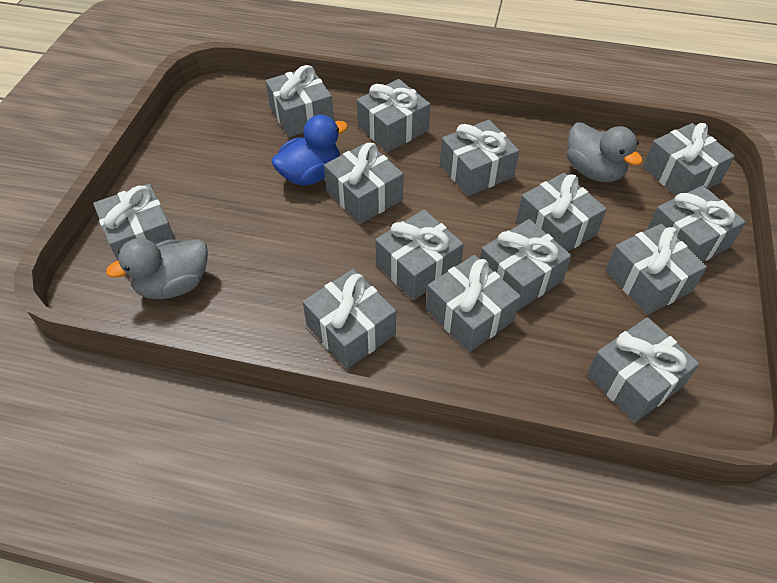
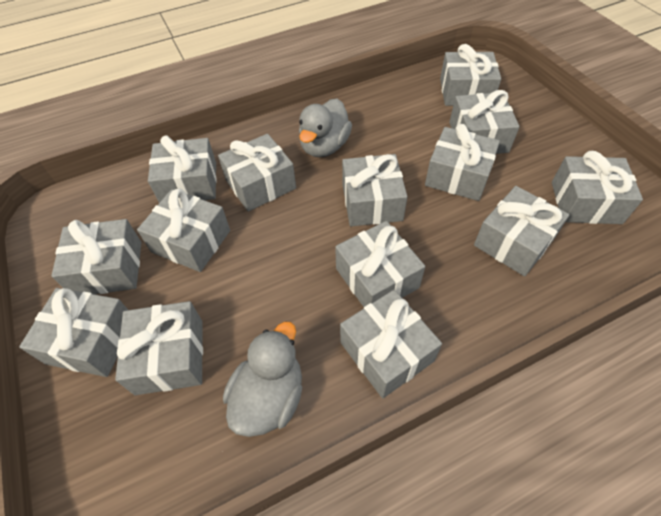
blue duck: 1 -> 0

